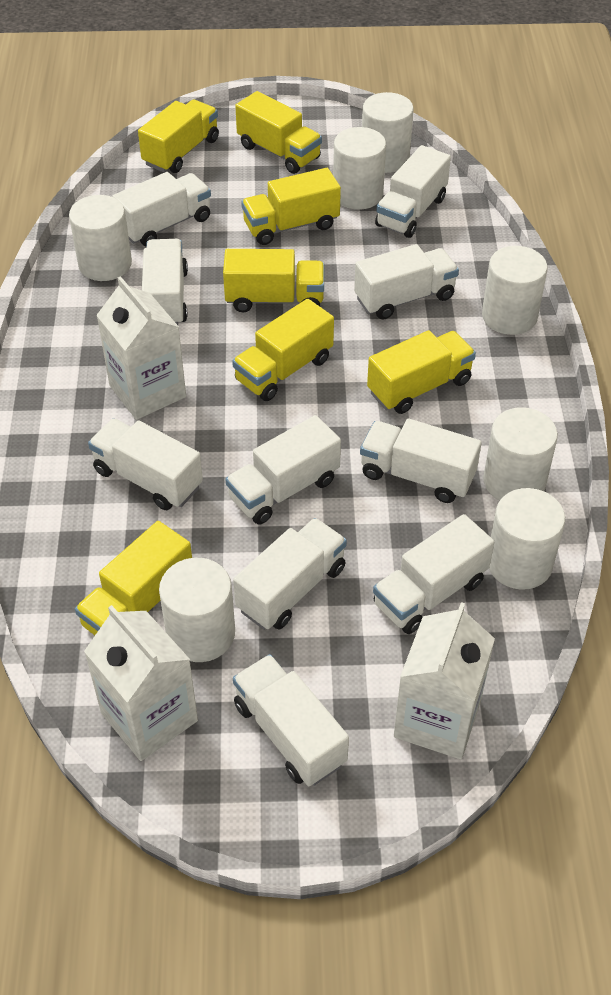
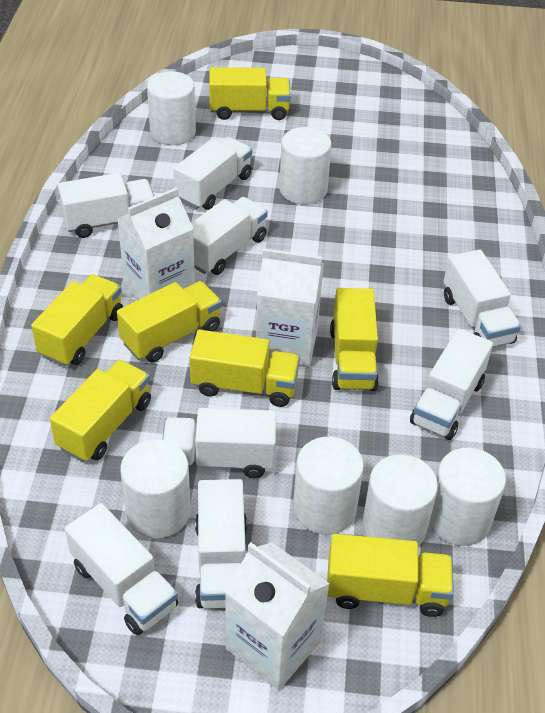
white cylinder: 7 -> 6
white truck: 10 -> 8

